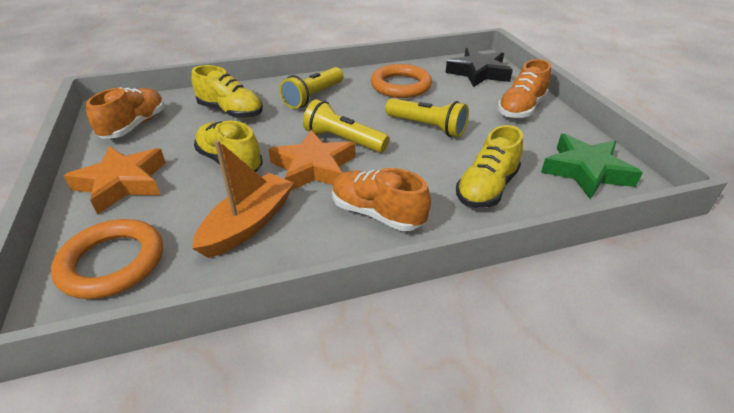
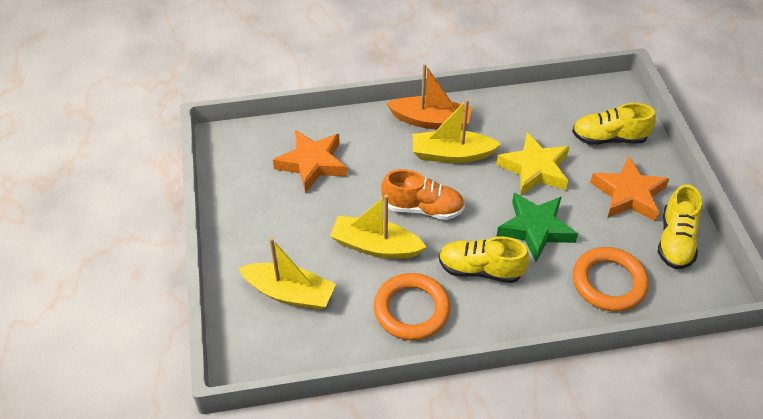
black star: 1 -> 0
orange shoe: 3 -> 1
yellow boat: 0 -> 3
yellow flashlight: 3 -> 0
yellow star: 0 -> 1

